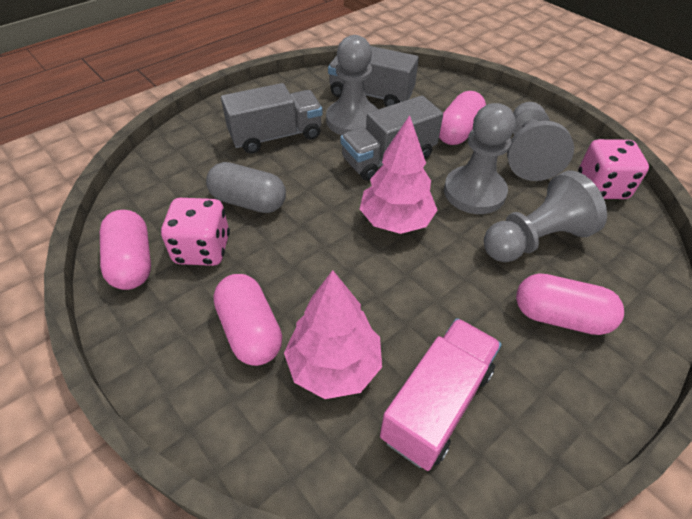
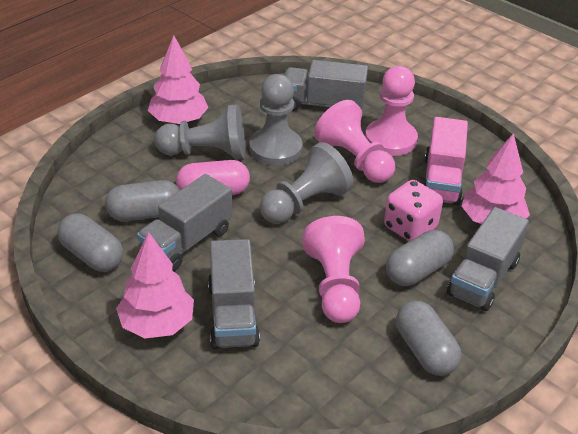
grey capsule: 1 -> 4
grey pawn: 4 -> 3
grey truck: 3 -> 4
pink capsule: 4 -> 1
pink dice: 2 -> 1
pink pawn: 0 -> 3
pink tree: 2 -> 3

